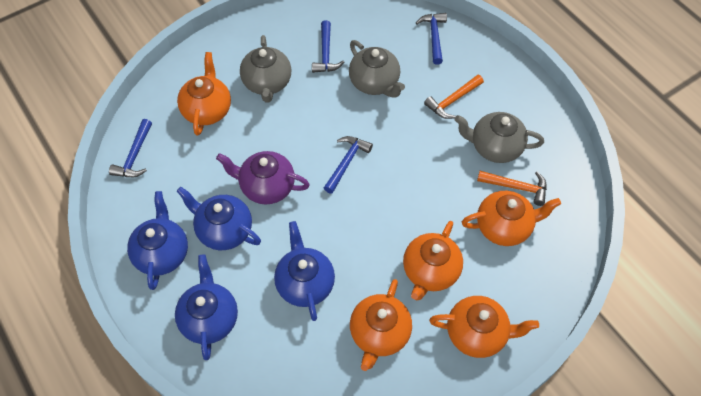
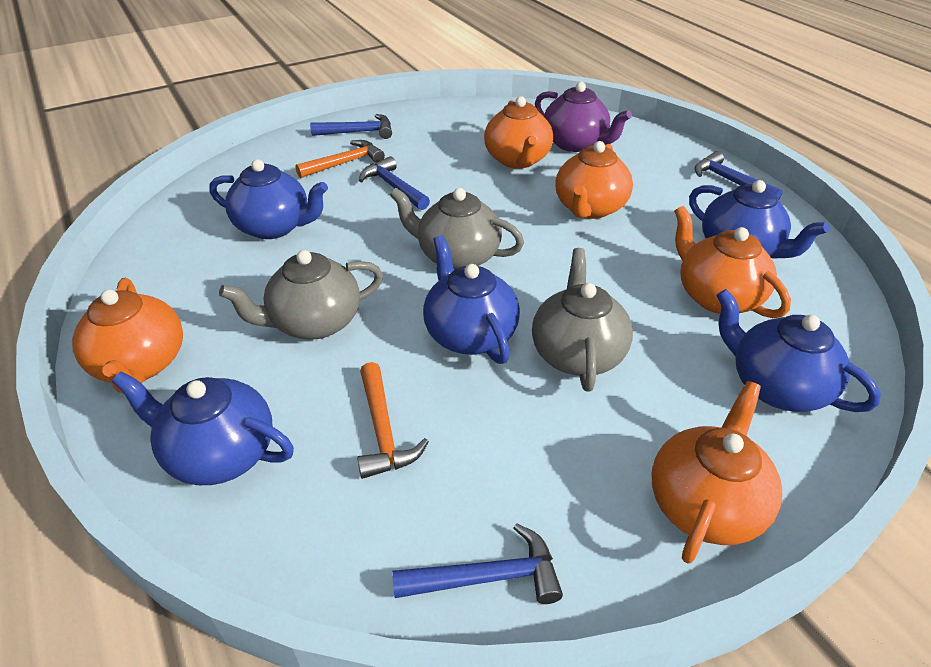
blue teapot: 4 -> 5

